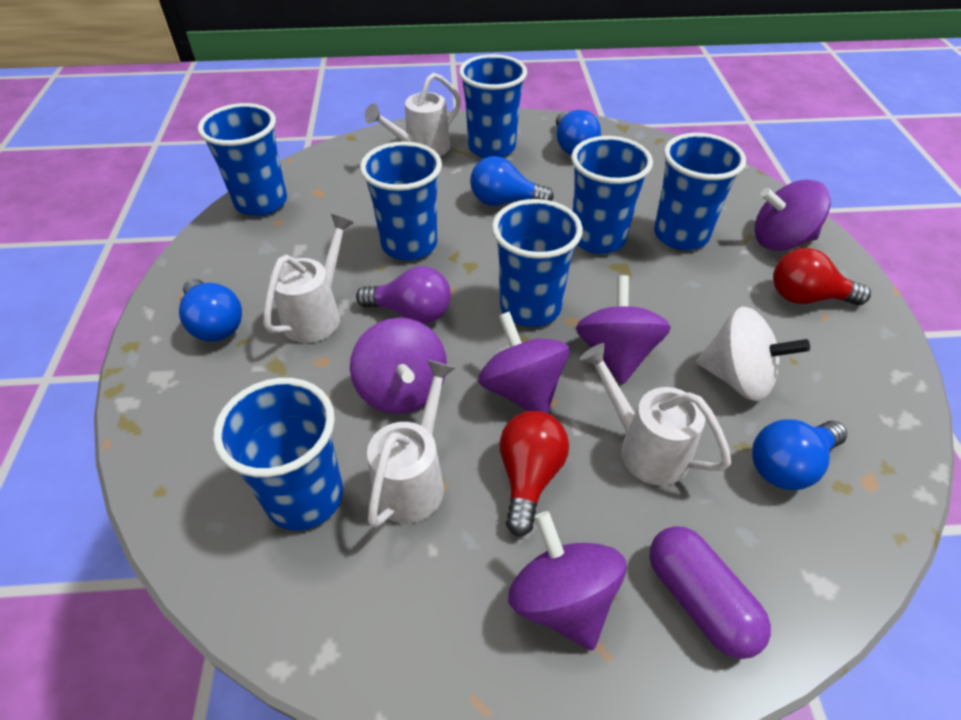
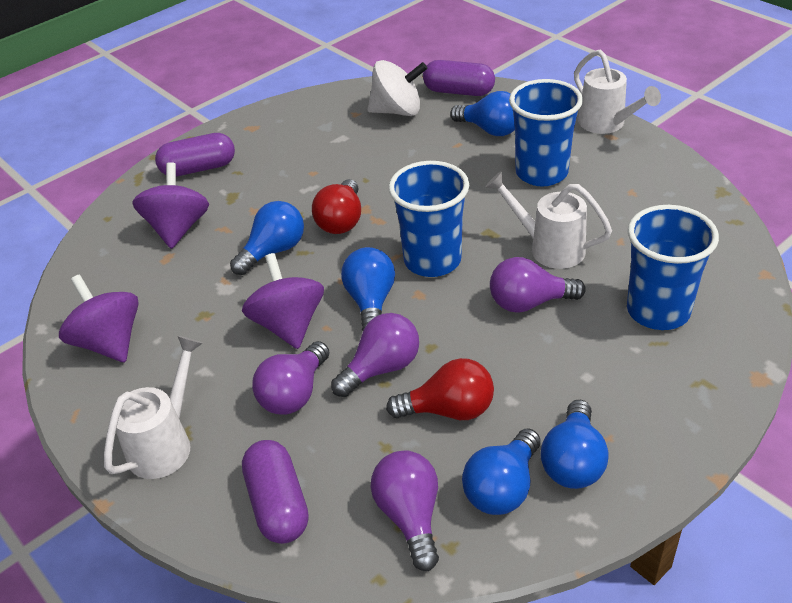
blue cup: 7 -> 3
blue light bulb: 4 -> 5
purple capsule: 1 -> 3
purple light bulb: 1 -> 4
purple spinning top: 5 -> 3
white watering can: 4 -> 3

